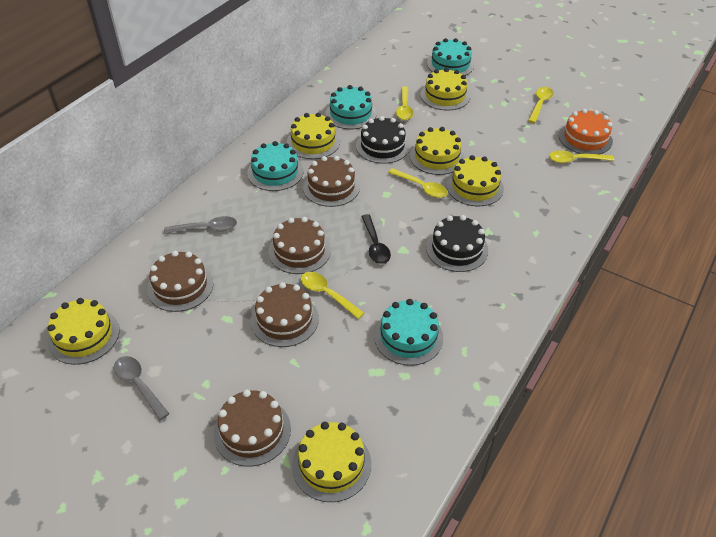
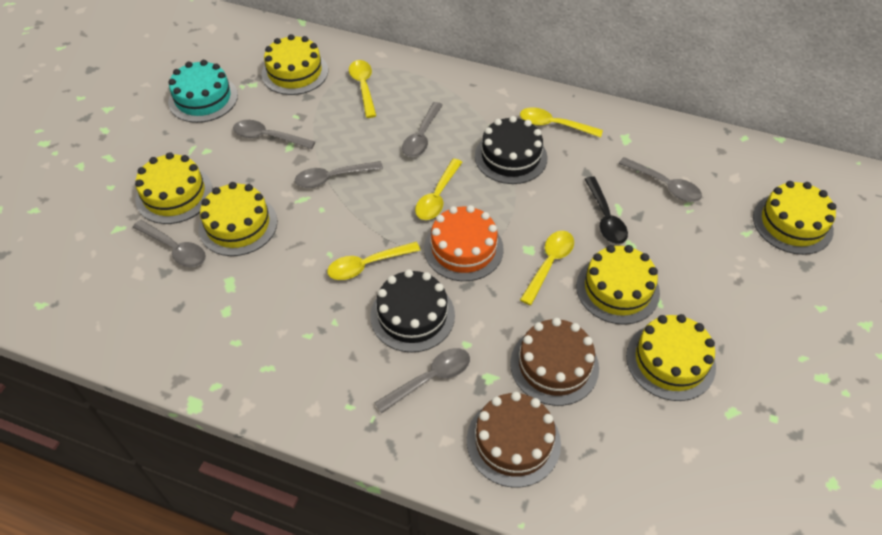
brown cake: 5 -> 2
grey spoon: 2 -> 6
turquoise cake: 4 -> 1

